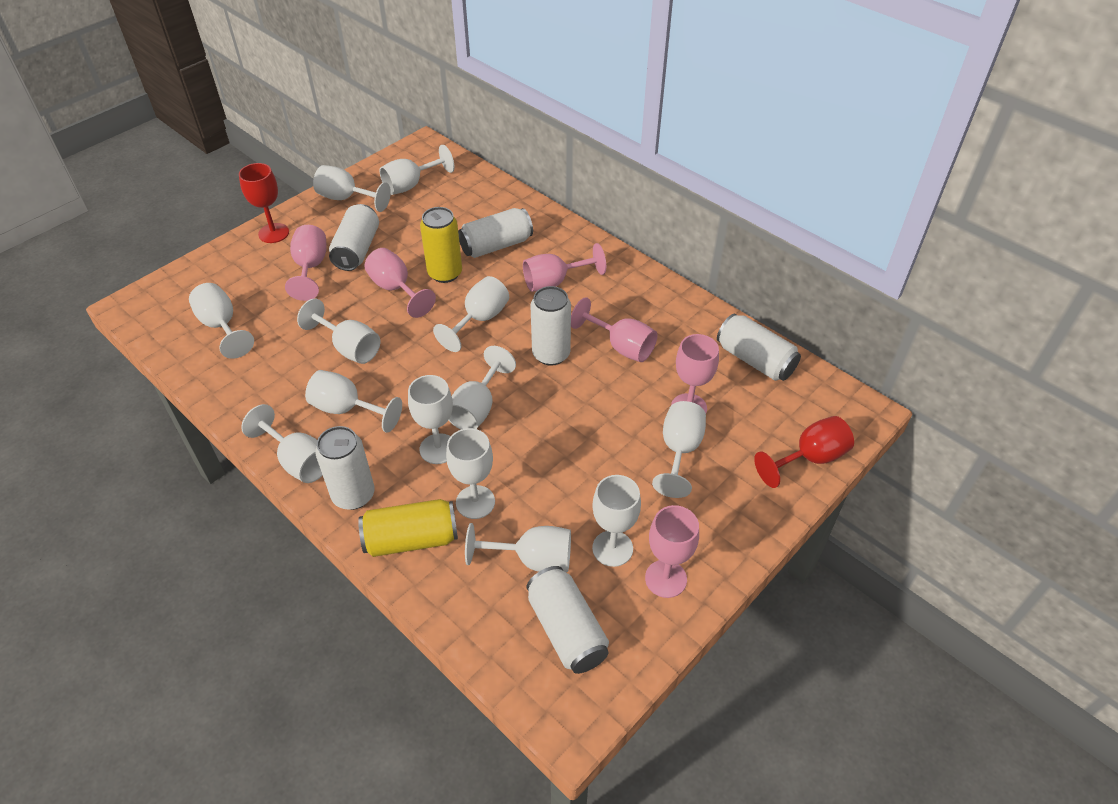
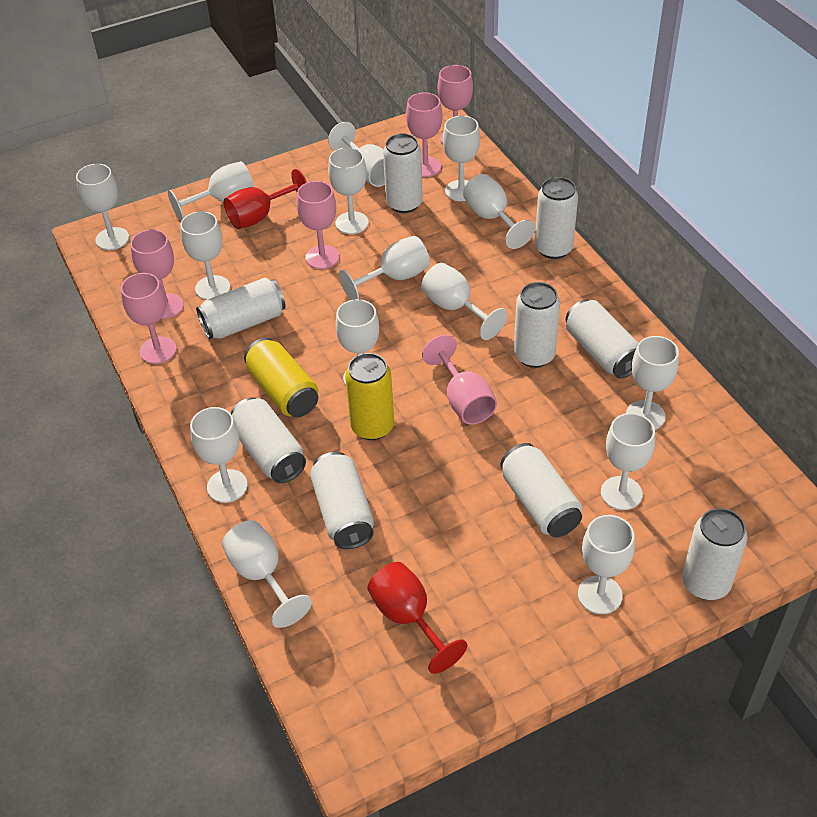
white can: 6 -> 9
white goblet: 13 -> 15

